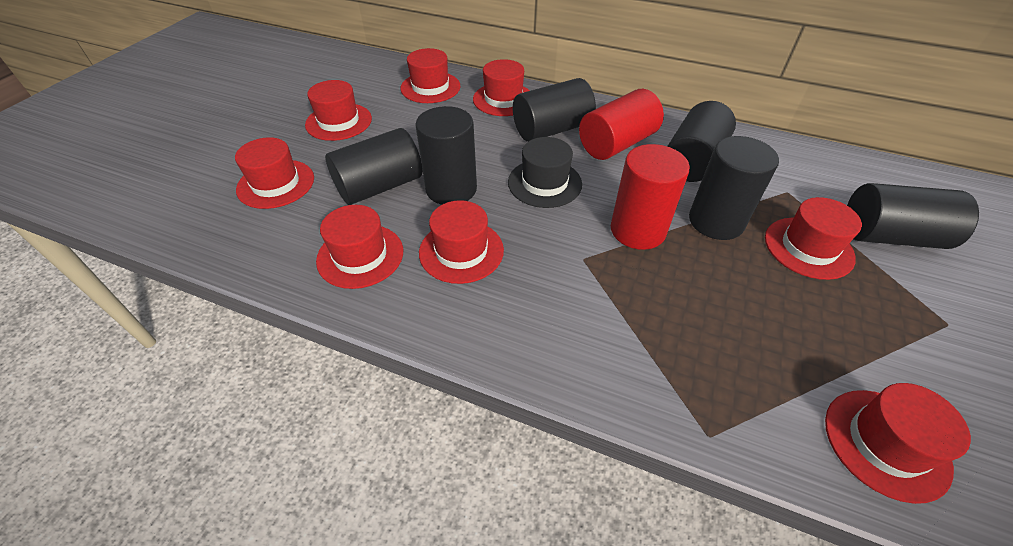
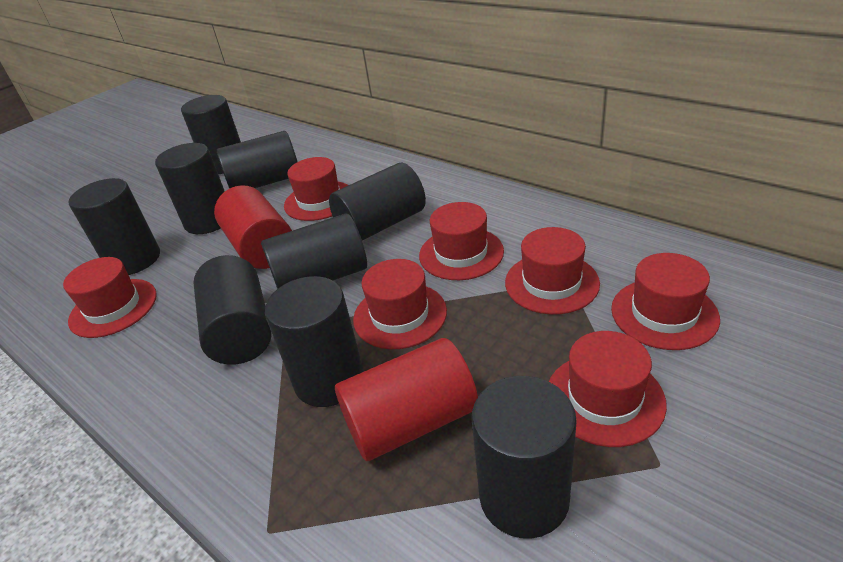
black cylinder: 6 -> 9
black hat: 1 -> 0
red hat: 8 -> 7

